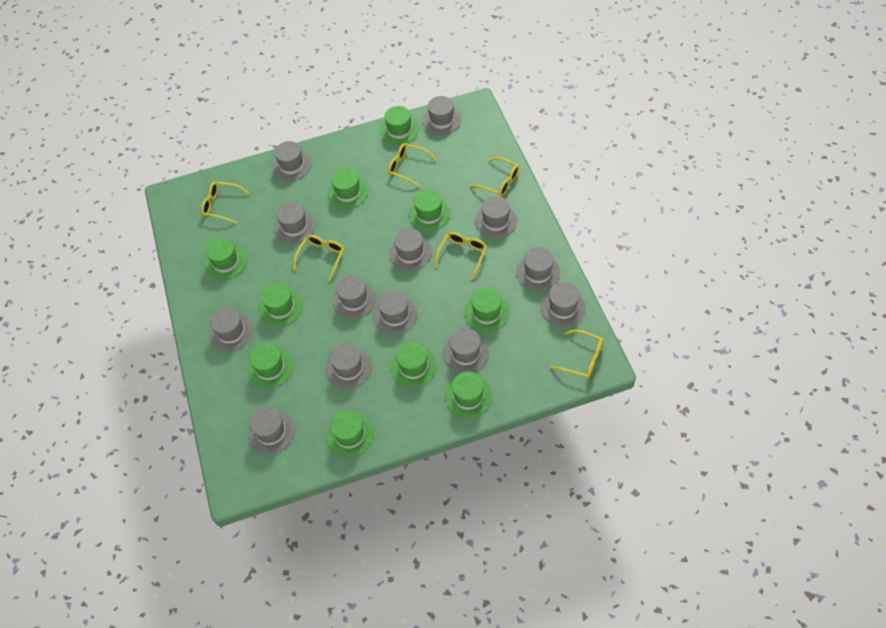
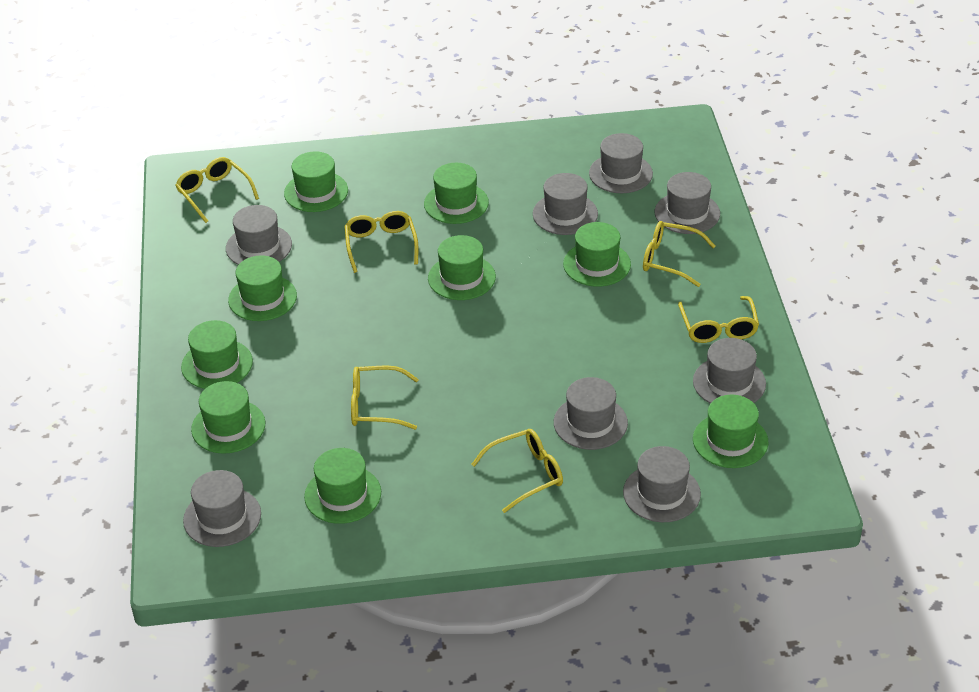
green hat: 10 -> 9
grey hat: 13 -> 8

